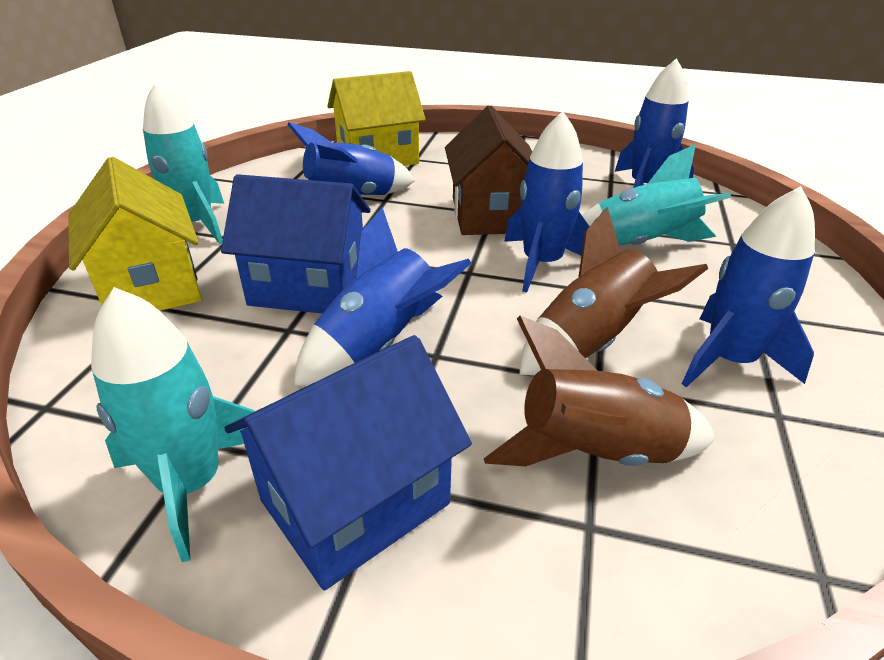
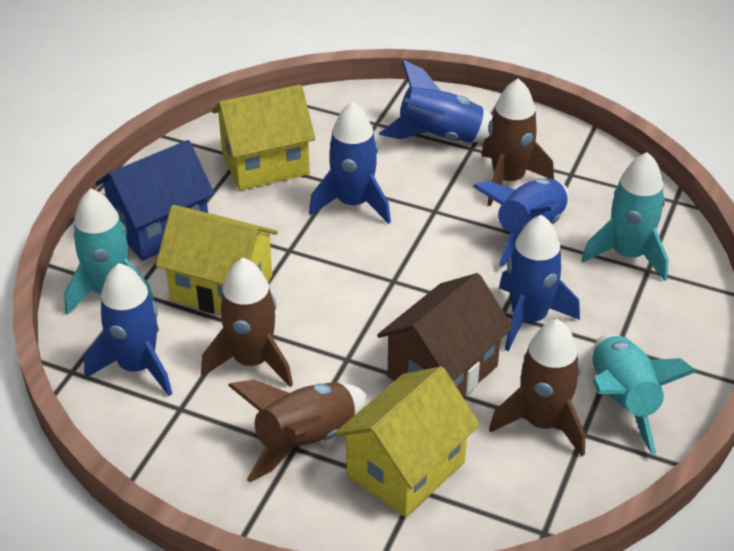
blue house: 2 -> 1
brown rocket: 2 -> 4
yellow house: 2 -> 3

